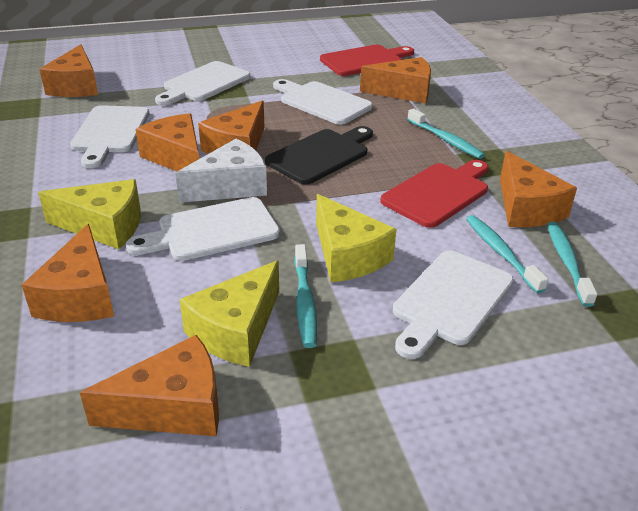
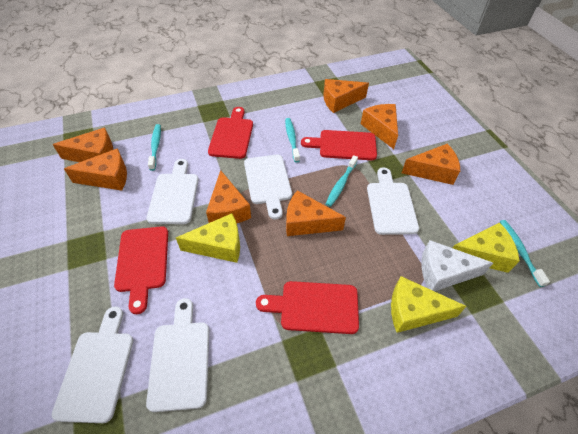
black cutting board: 1 -> 0
red cutting board: 2 -> 4

